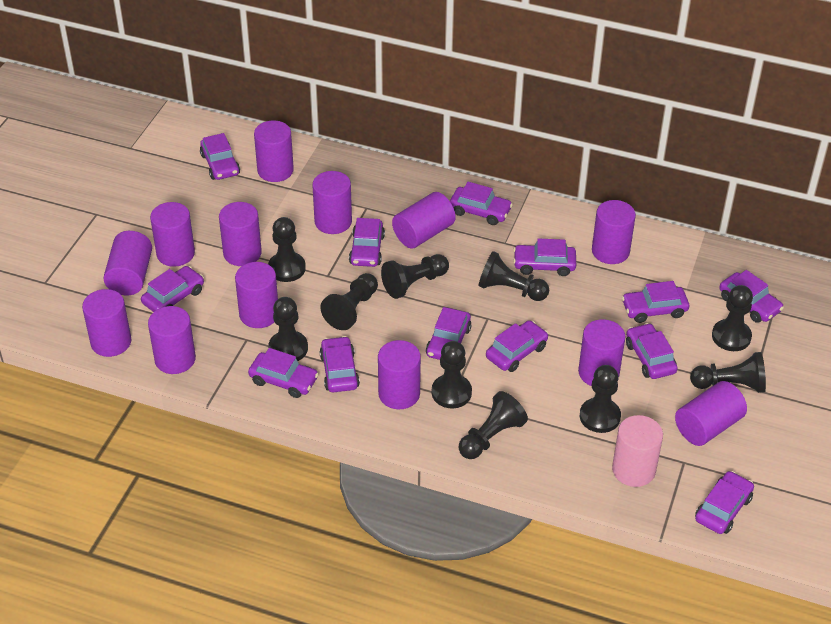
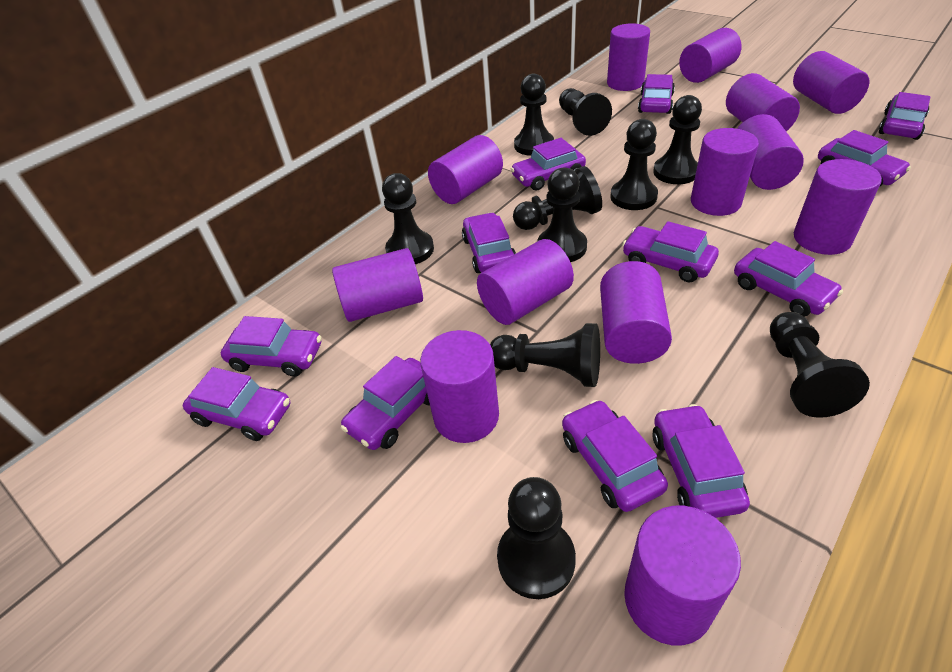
pink cylinder: 1 -> 0
purple car: 13 -> 12

